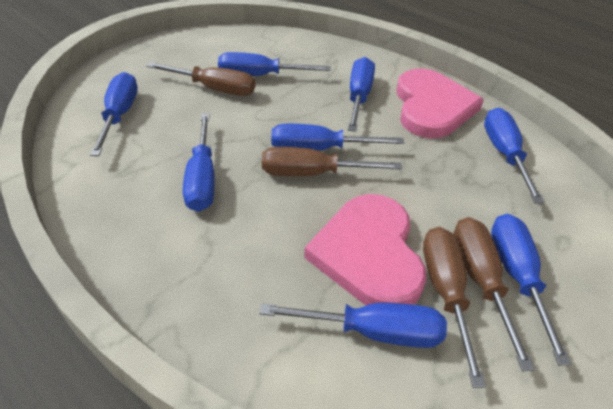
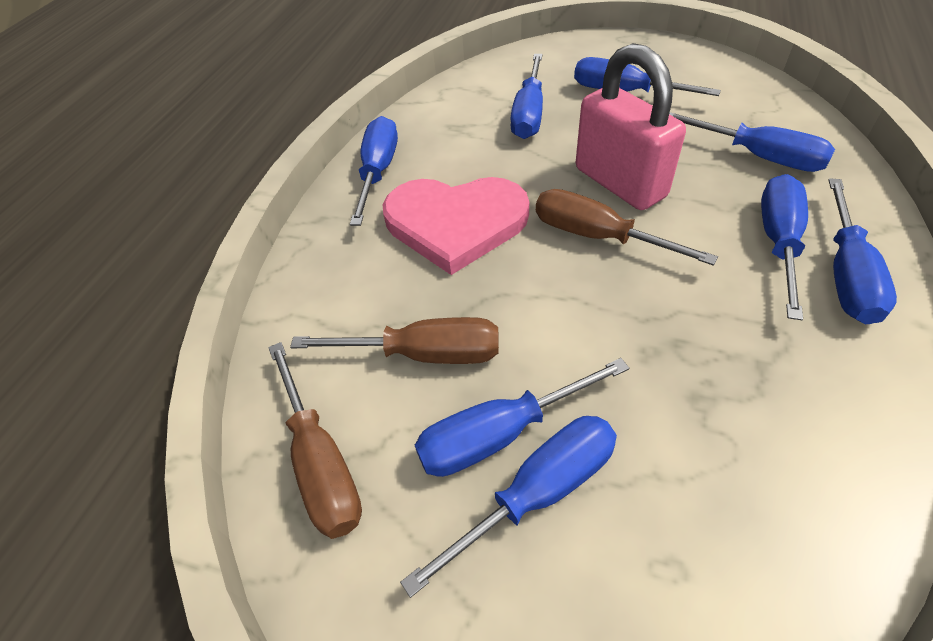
brown screwdriver: 4 -> 3
pink heart: 2 -> 1
pink padlock: 0 -> 1

